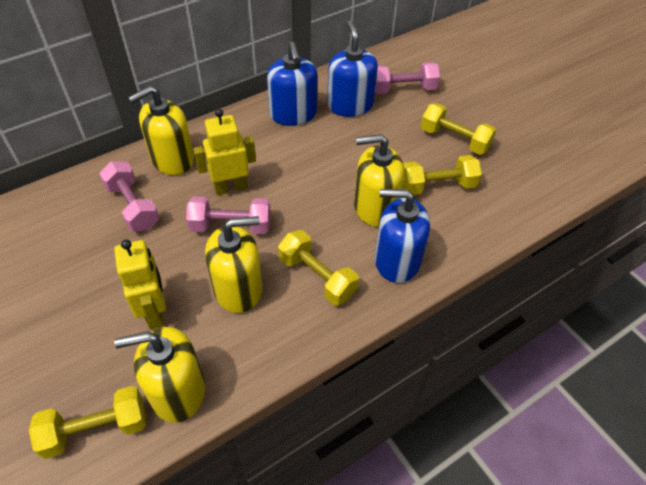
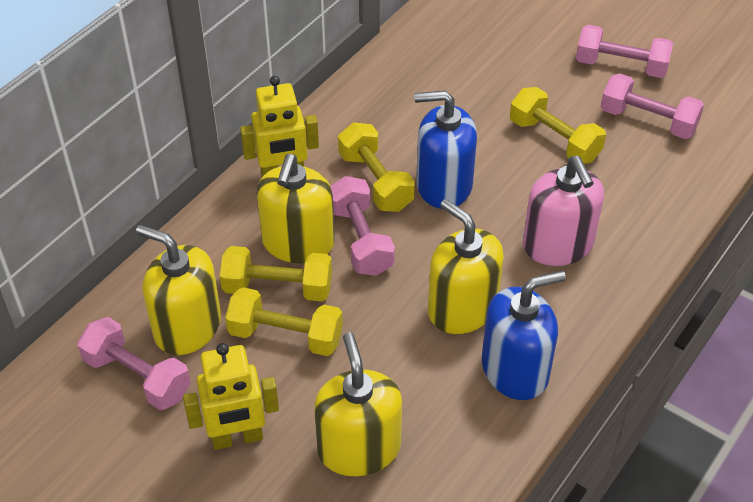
blue soap dispenser: 3 -> 2
pink dumbbell: 3 -> 4
pink soap dispenser: 0 -> 1

